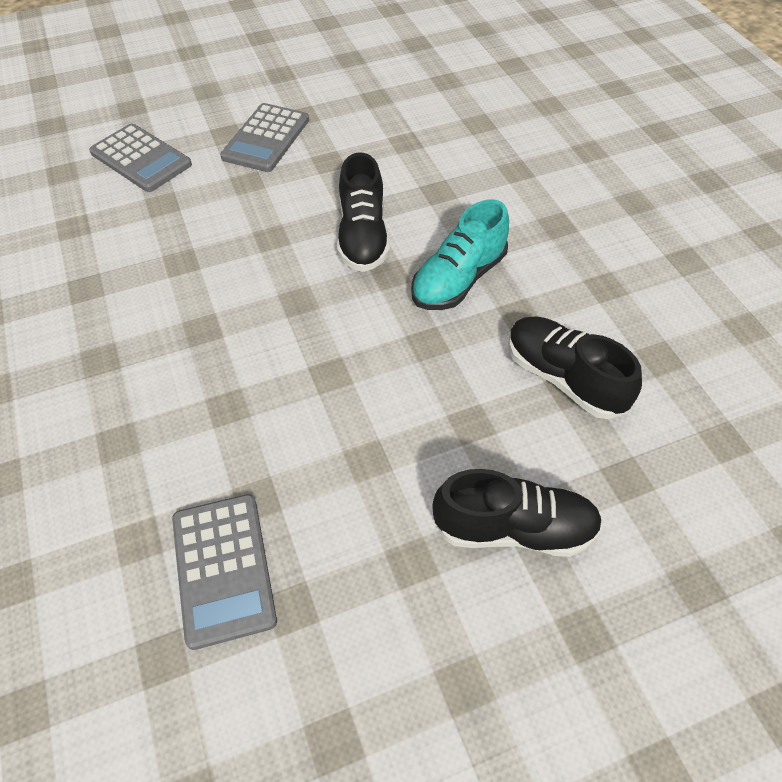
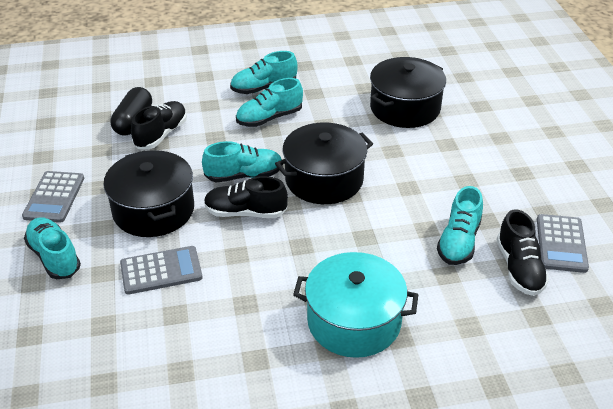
black capsule: 0 -> 1
black pot: 0 -> 3
turquoise pot: 0 -> 1
turquoise shoe: 1 -> 5

